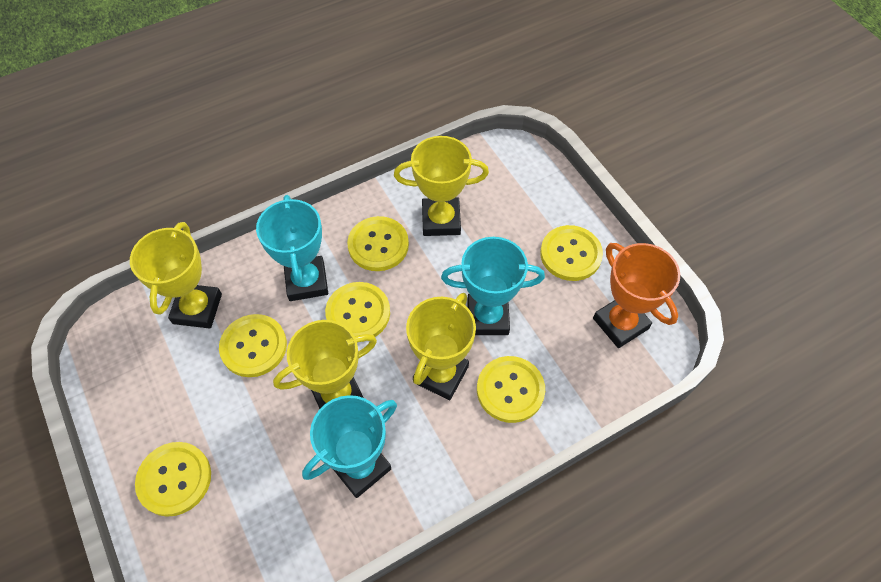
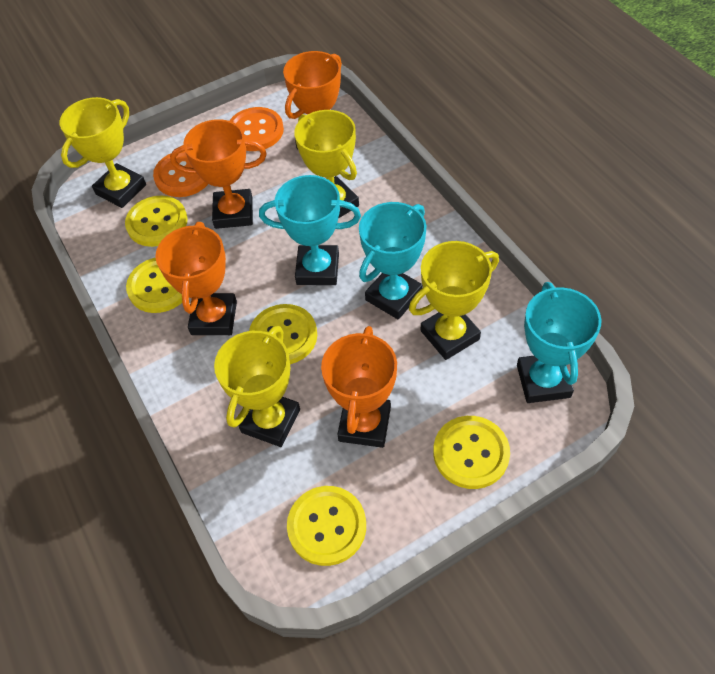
orange button: 0 -> 2
orange trophy: 1 -> 4
yellow button: 6 -> 5

